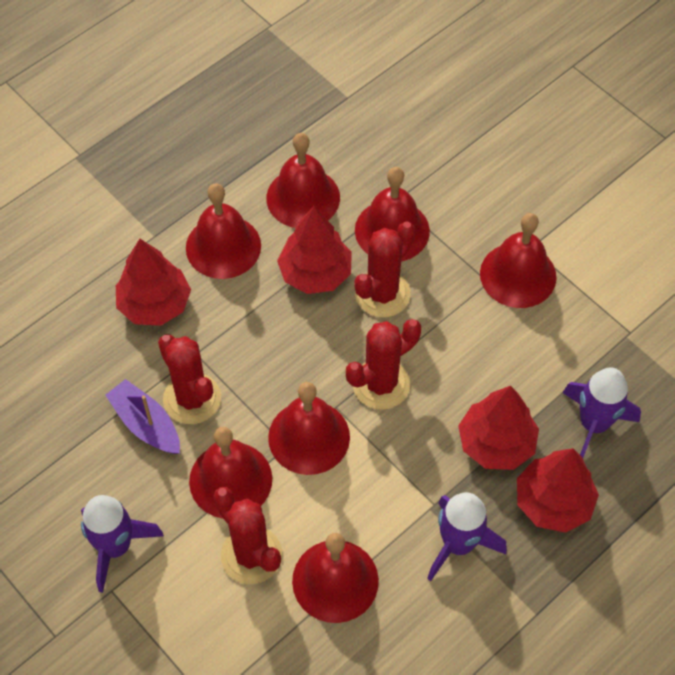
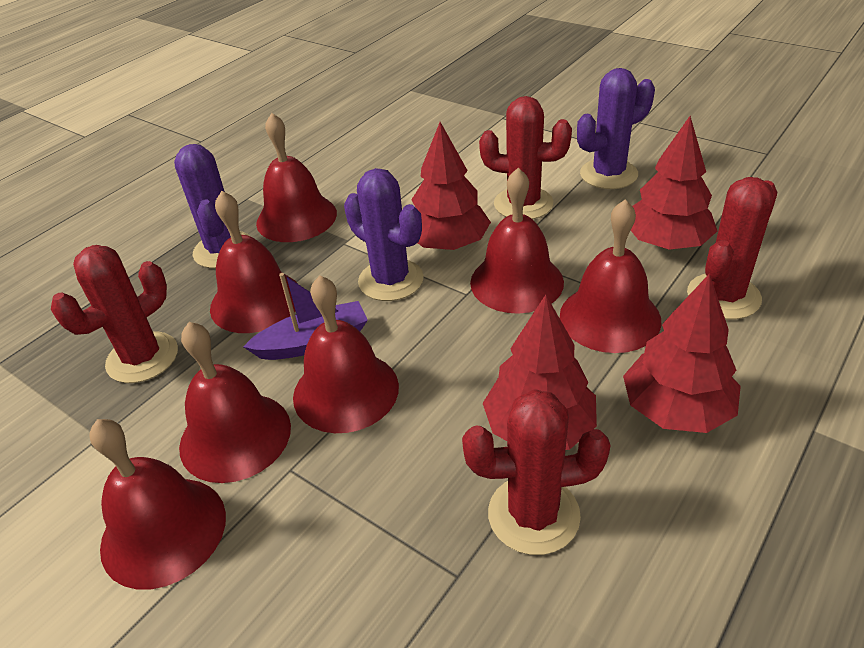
purple cactus: 0 -> 3
purple rocket: 3 -> 0

